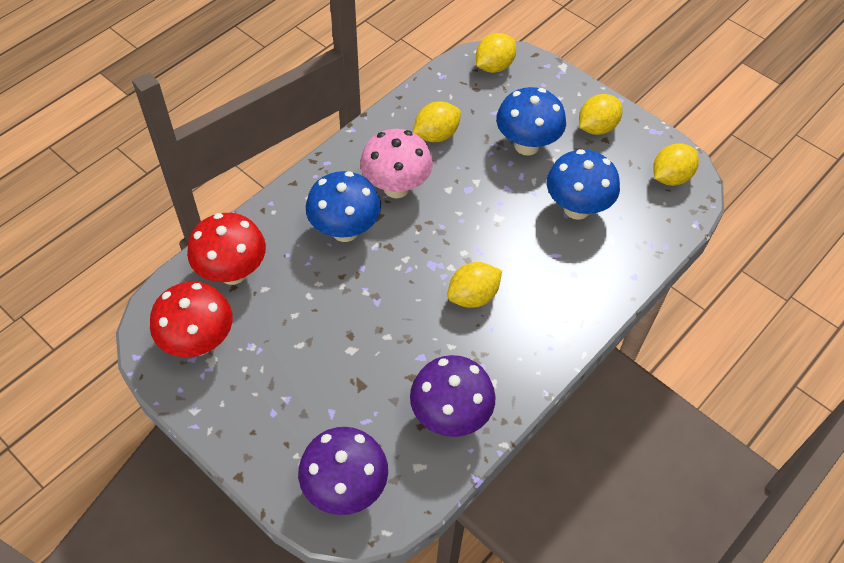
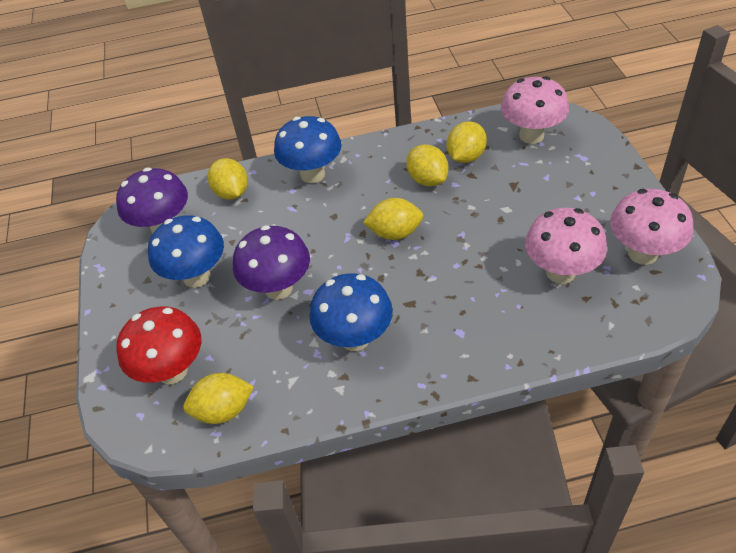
pink mushroom: 1 -> 3
red mushroom: 2 -> 1

